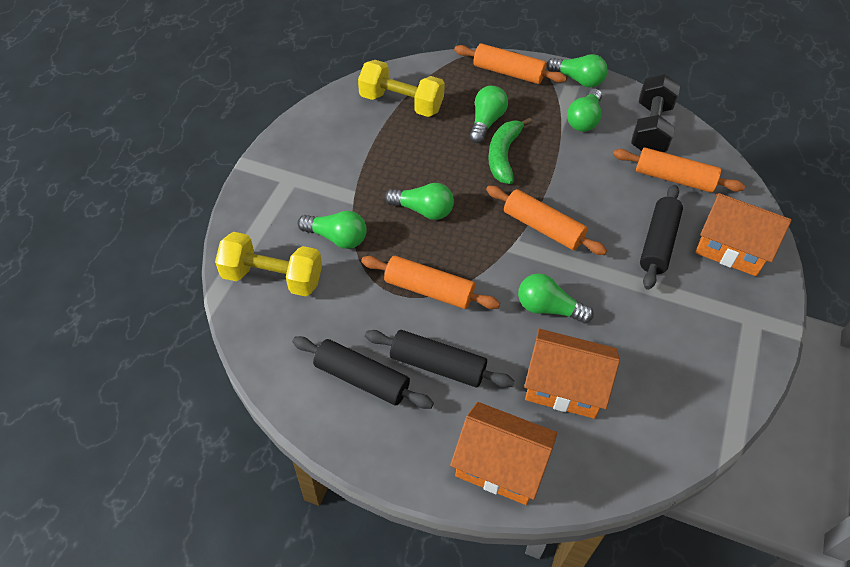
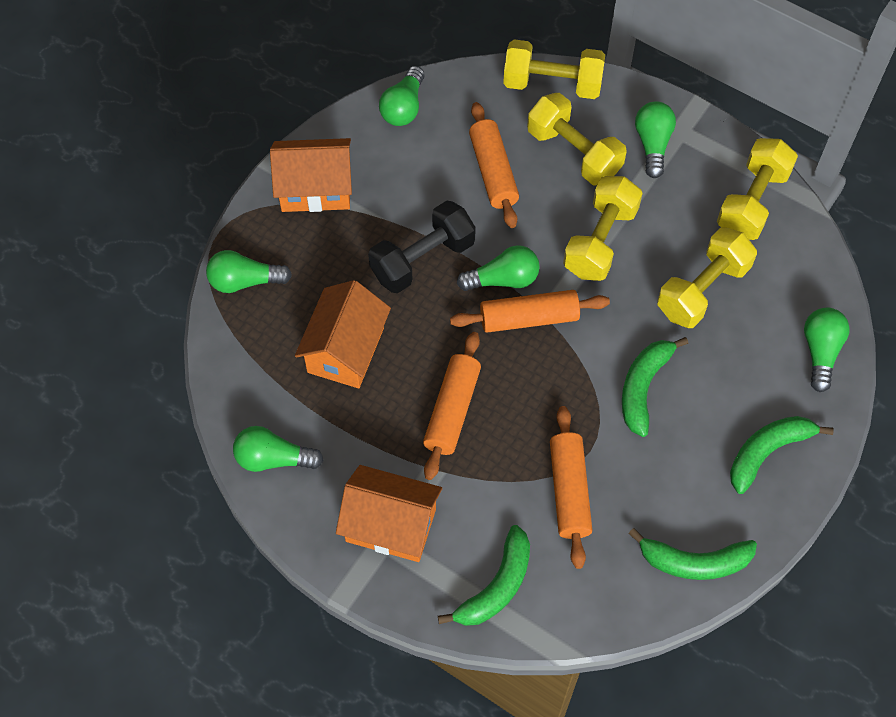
black rolling pin: 3 -> 0
green banana: 1 -> 4
yellow dumbbell: 2 -> 5

